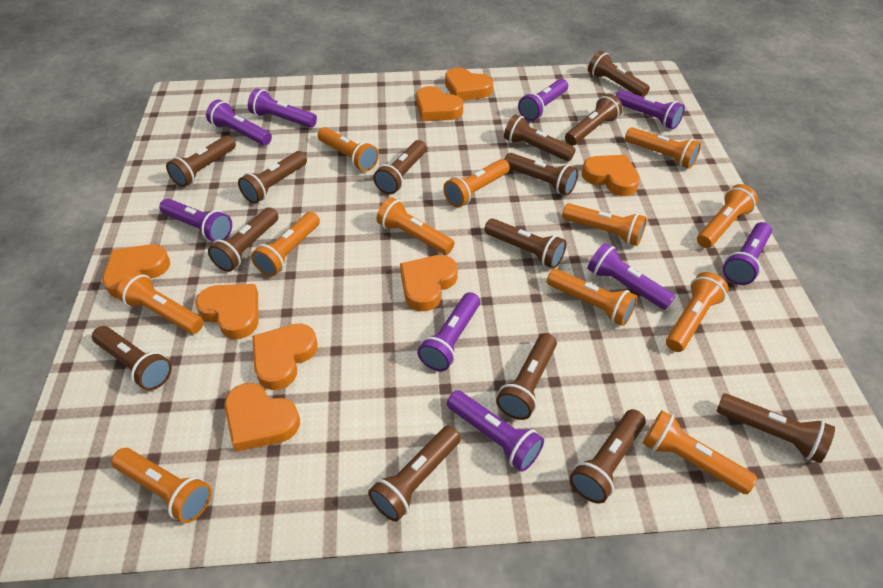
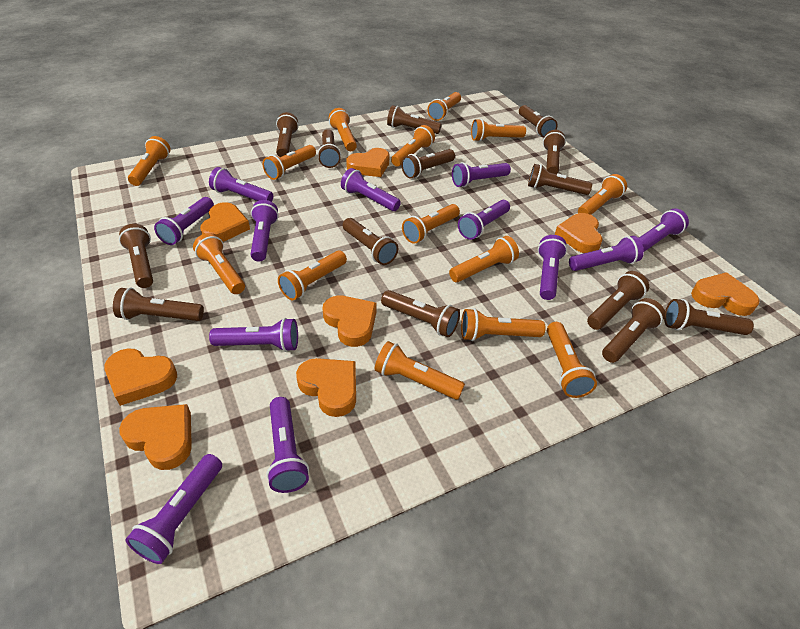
orange flashlight: 12 -> 14
purple flashlight: 9 -> 12

